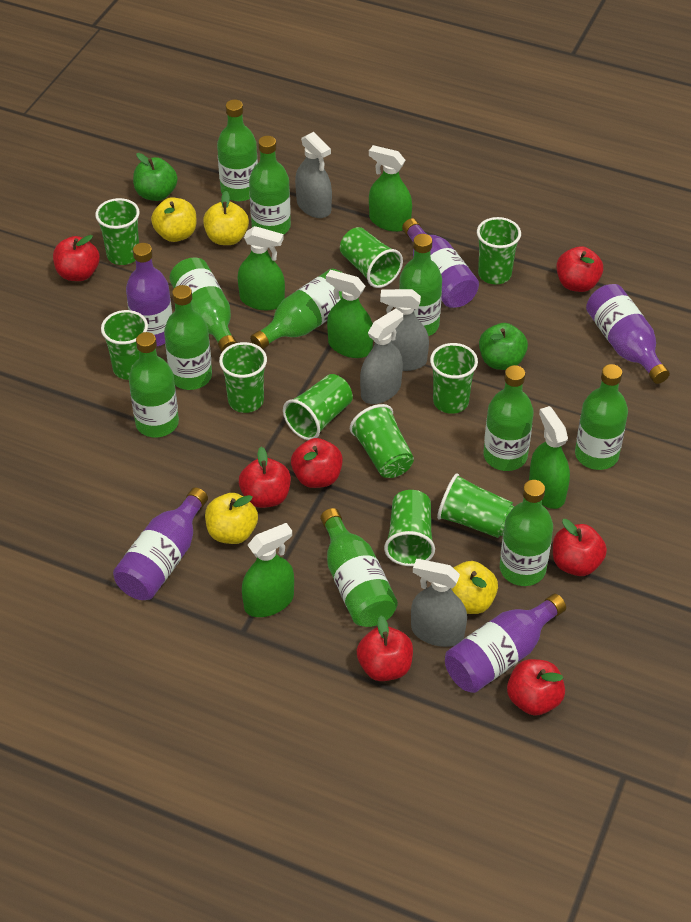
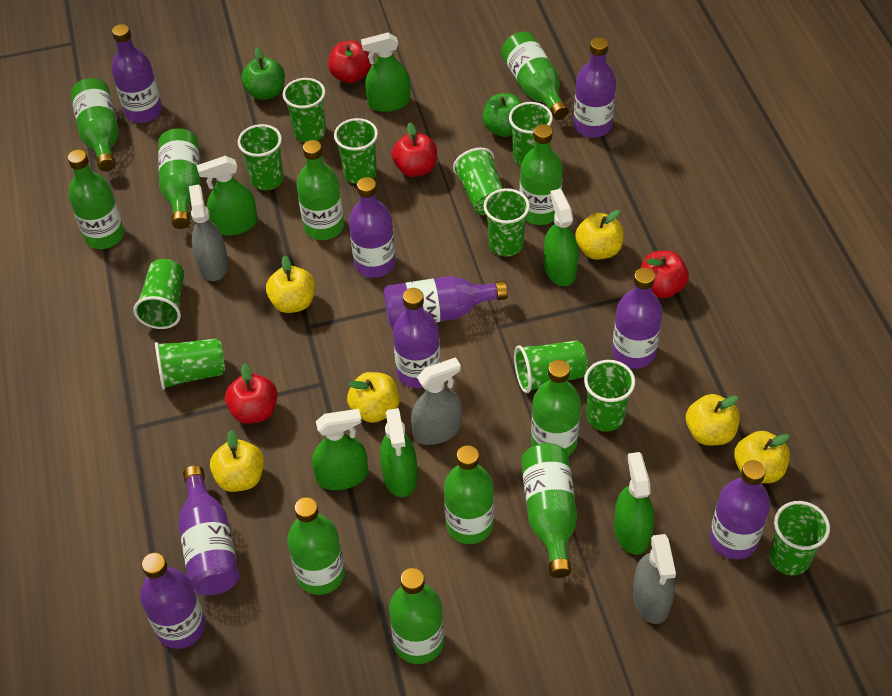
green cup: 10 -> 11
green spray bottle: 5 -> 6
grey spray bottle: 4 -> 3
purple bottle: 5 -> 9
red apple: 7 -> 4
yellow apple: 4 -> 6

